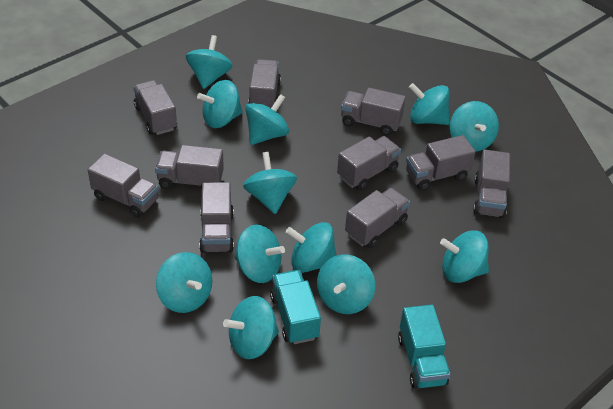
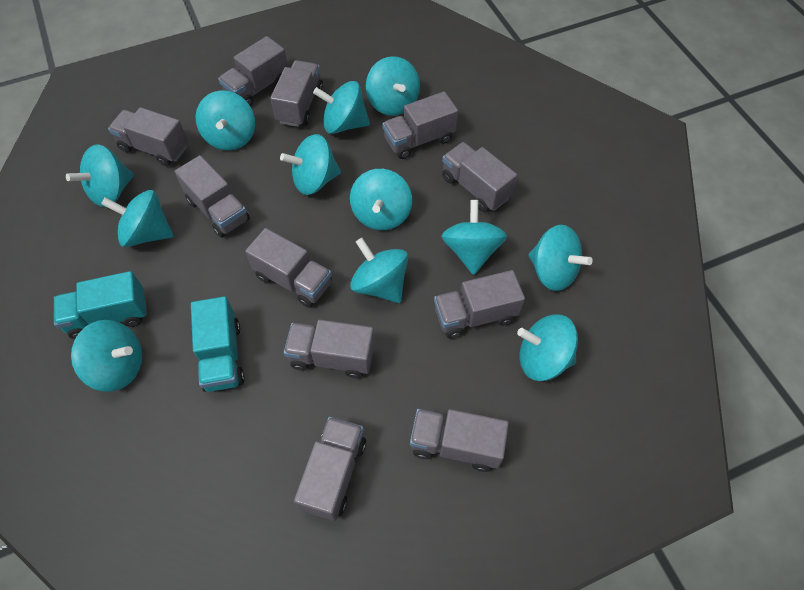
grey truck: 10 -> 11

